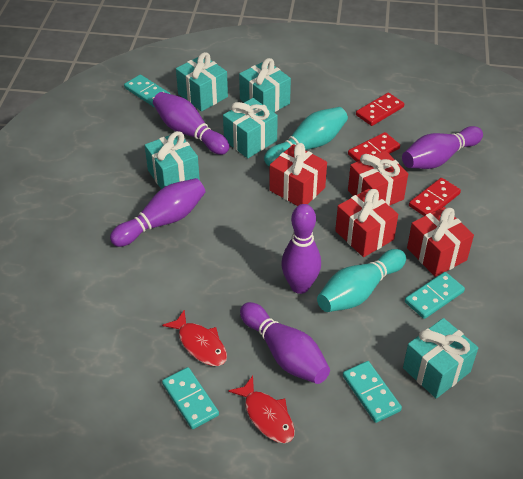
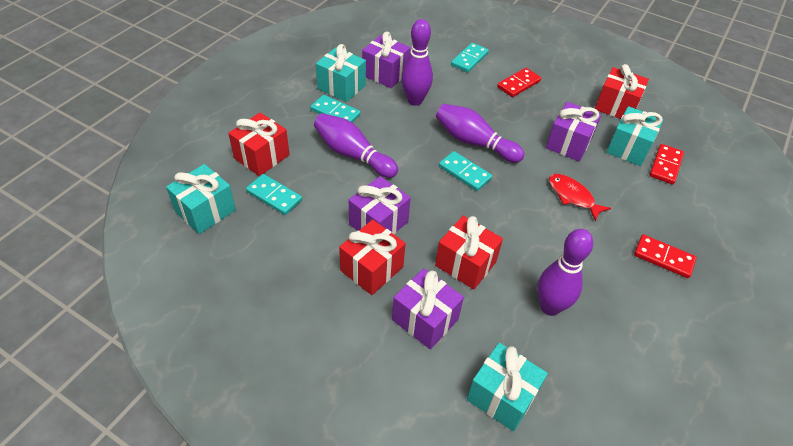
purple bowling pin: 5 -> 4
purple gift: 0 -> 4
red fish: 2 -> 1
turquoise bowling pin: 2 -> 0
turquoise gift: 5 -> 4

